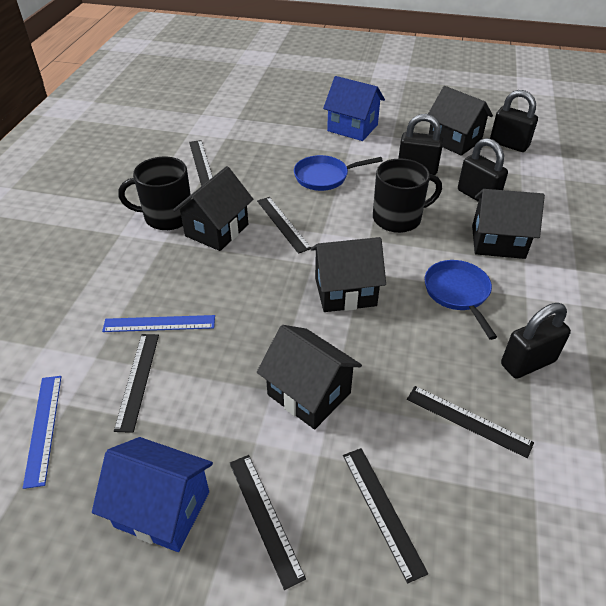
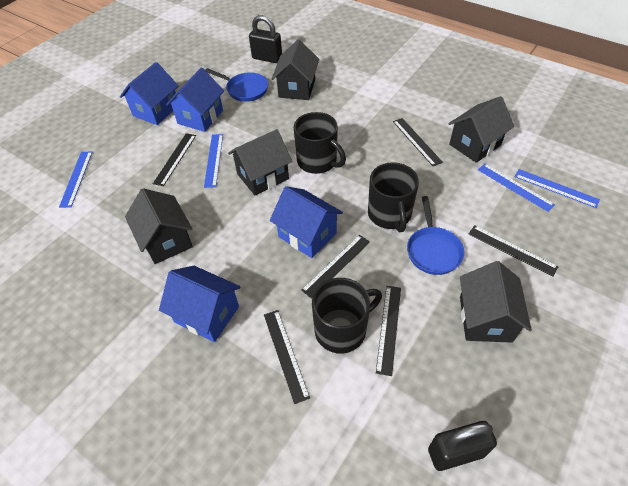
black mug: 2 -> 3
black padlock: 4 -> 2
blue house: 2 -> 4
blue ruler: 2 -> 4

